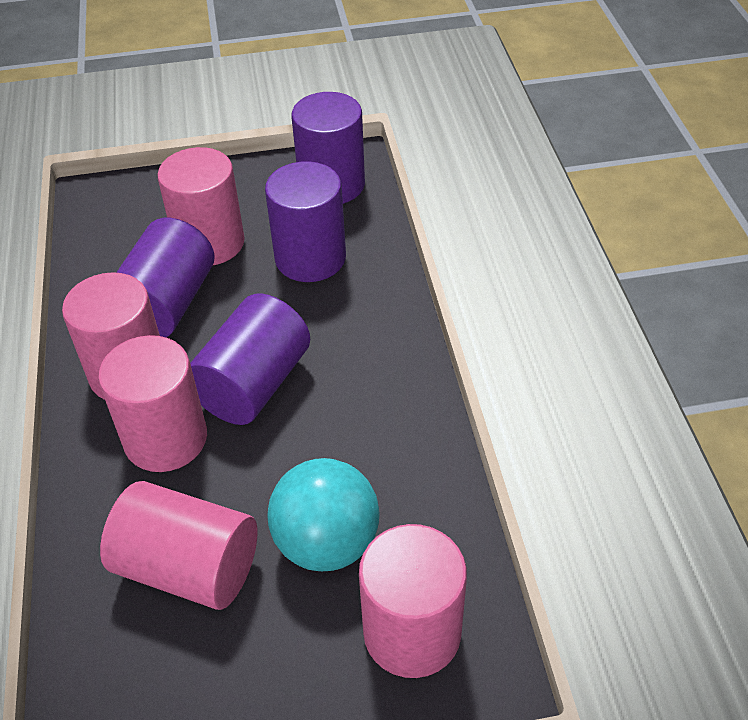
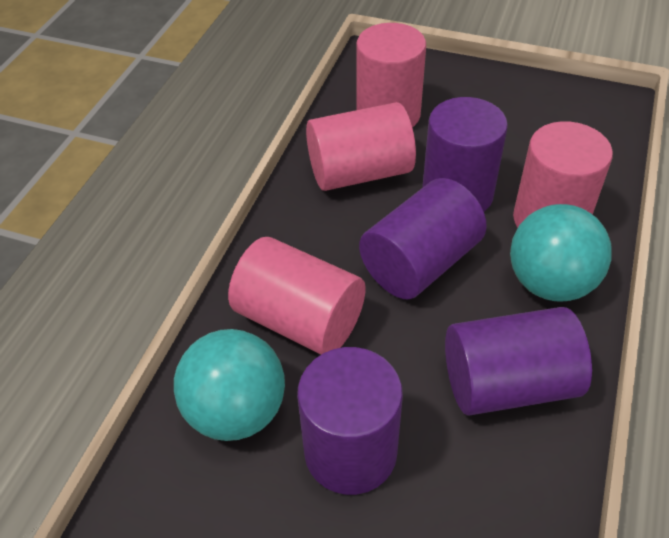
pink cylinder: 5 -> 4
turquoise ball: 1 -> 2

